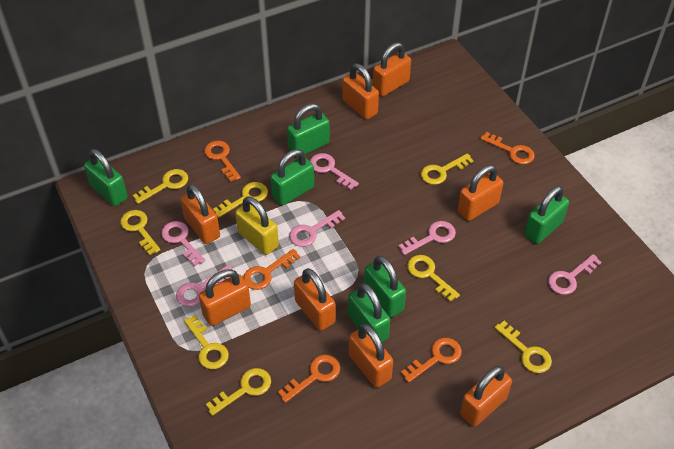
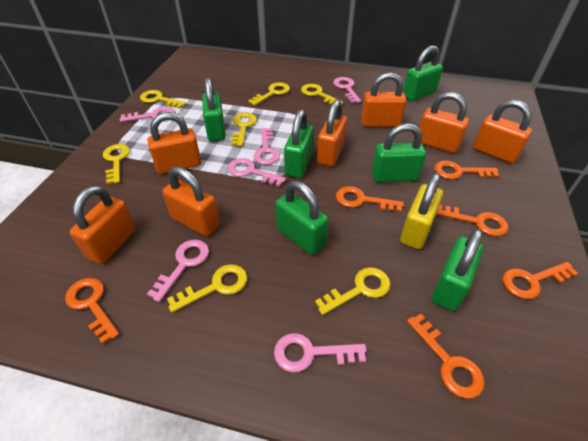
orange key: 5 -> 6
orange padlock: 8 -> 7
yellow key: 8 -> 7

